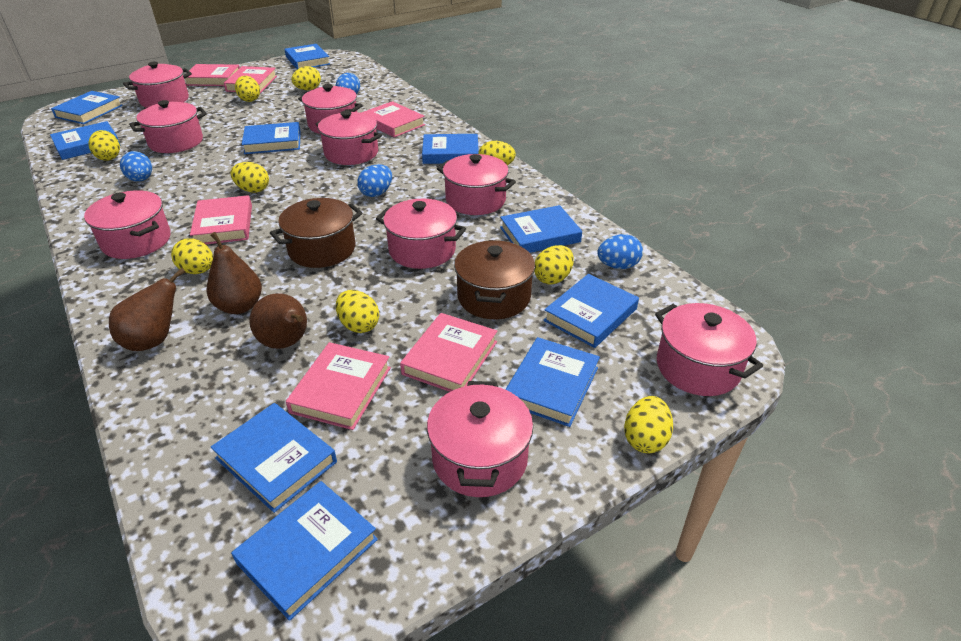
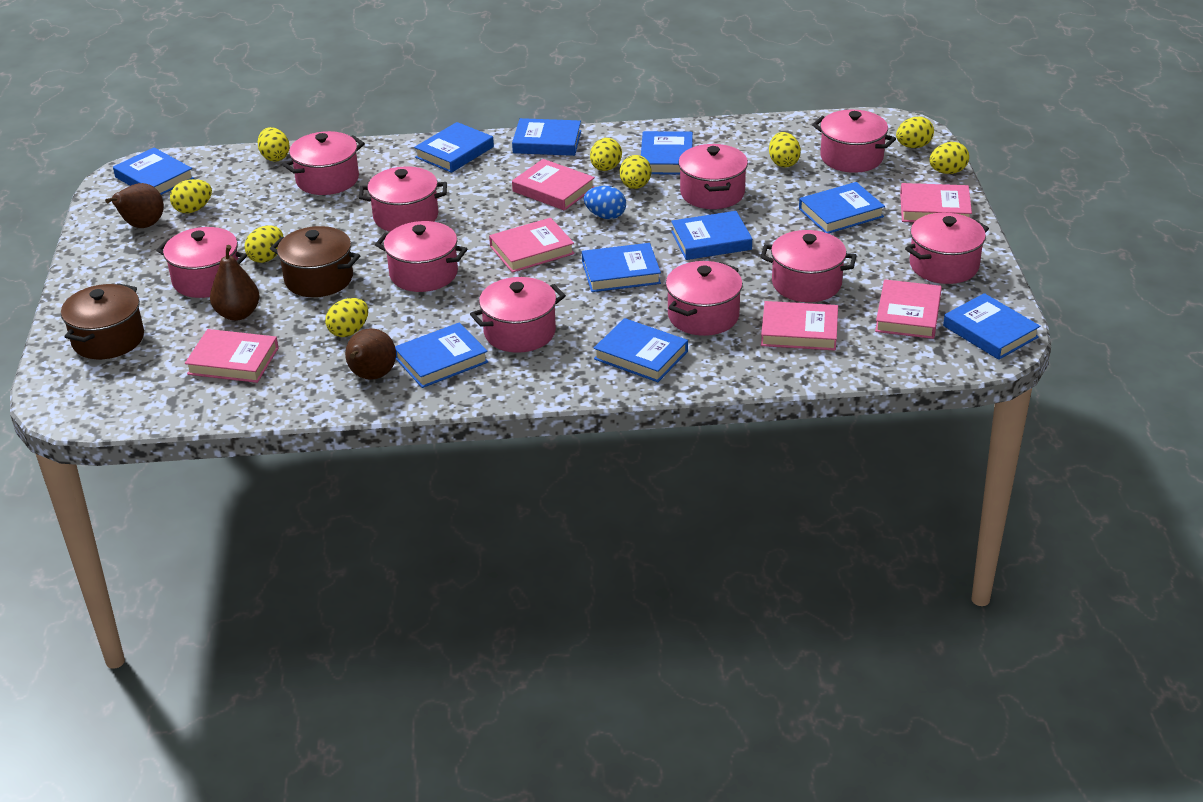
blue egg: 4 -> 1
pink pot: 9 -> 10

